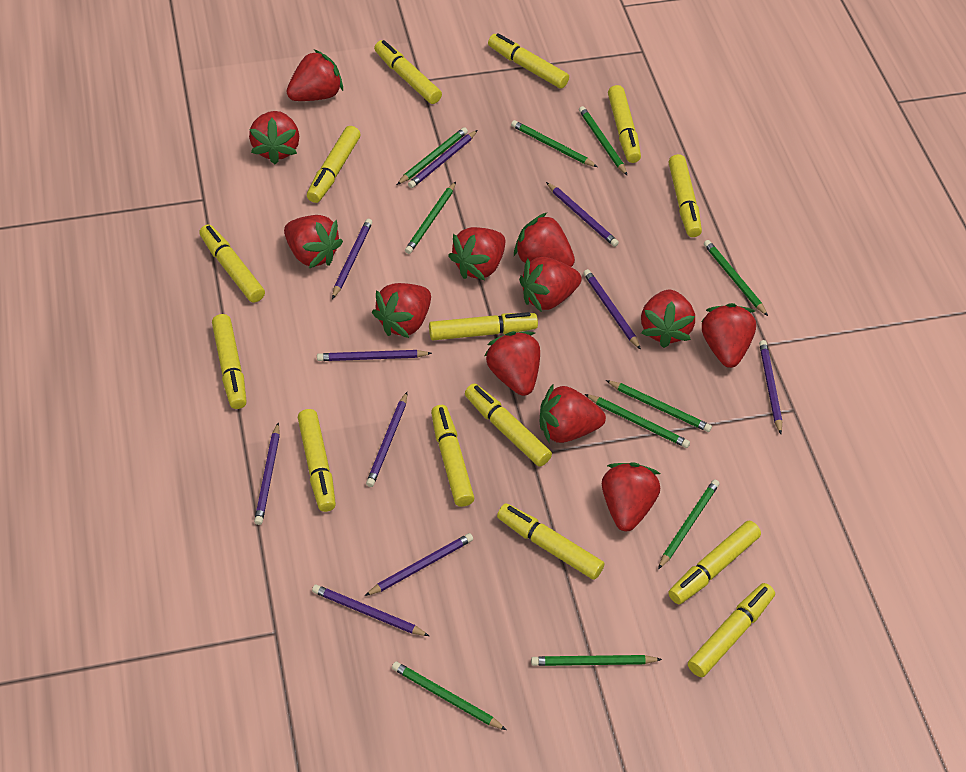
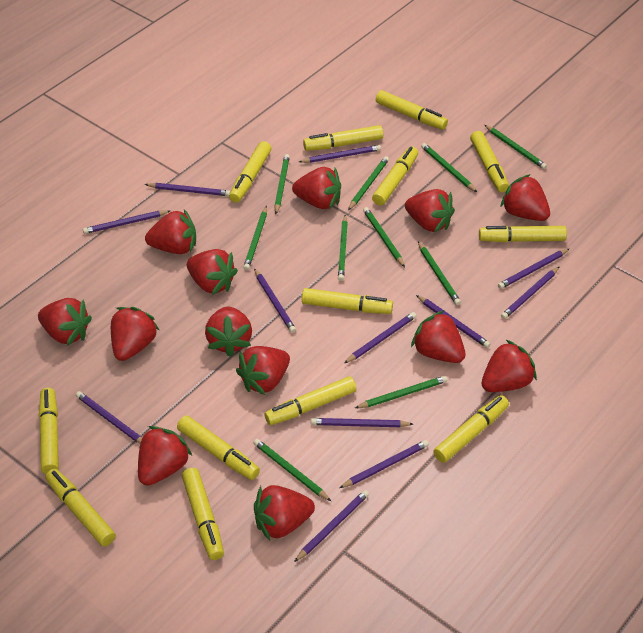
purple pencil: 10 -> 12
red strawberry: 12 -> 13
yellow marker: 14 -> 13

